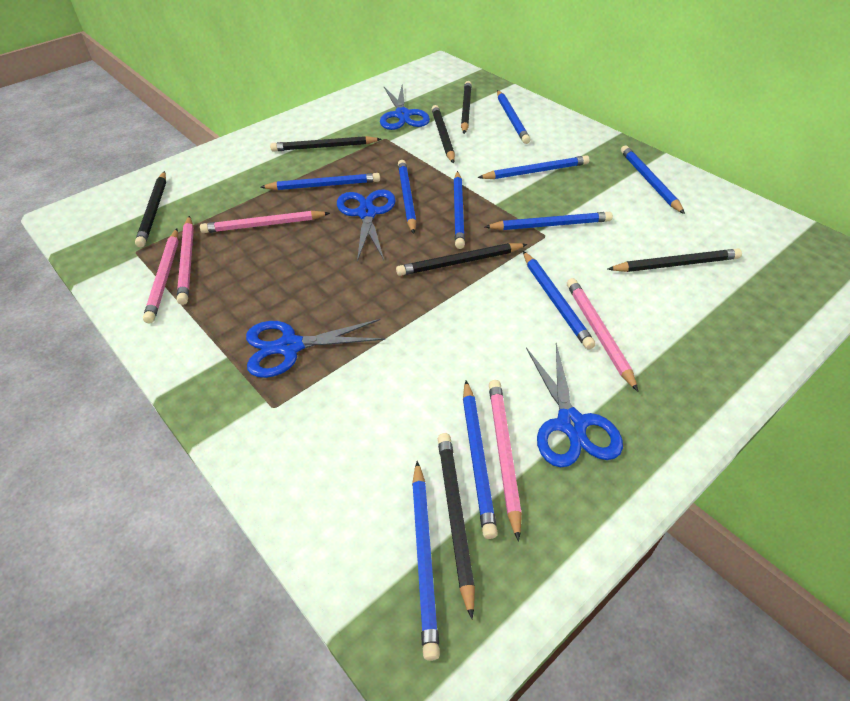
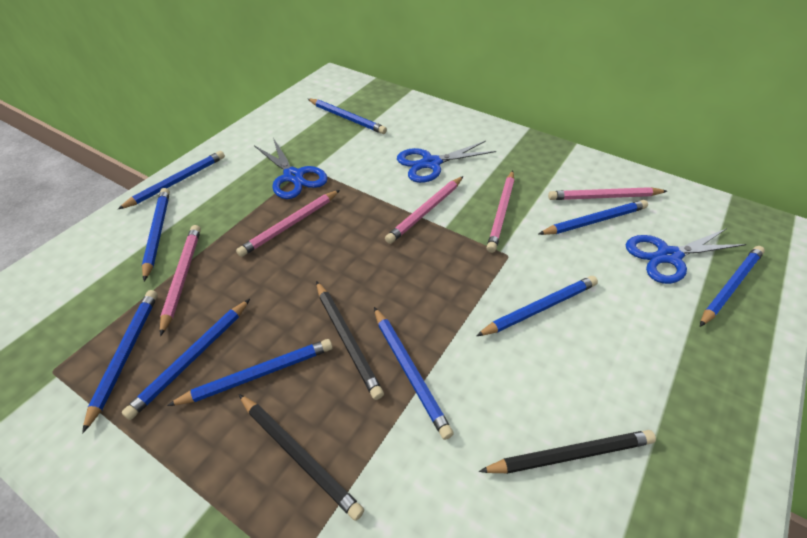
black pencil: 7 -> 3
blue scissors: 4 -> 3

